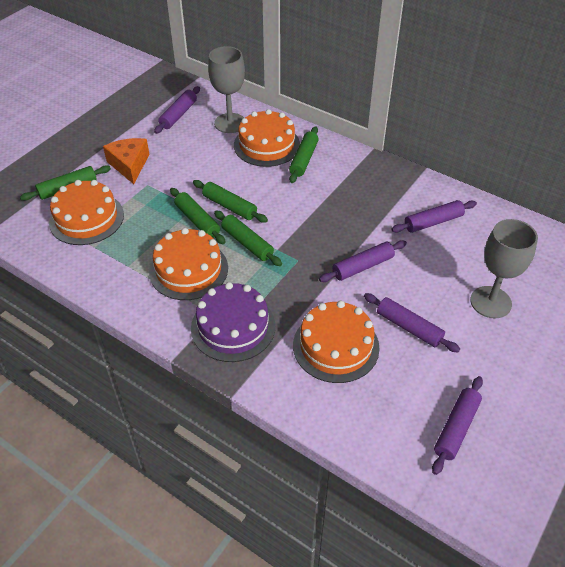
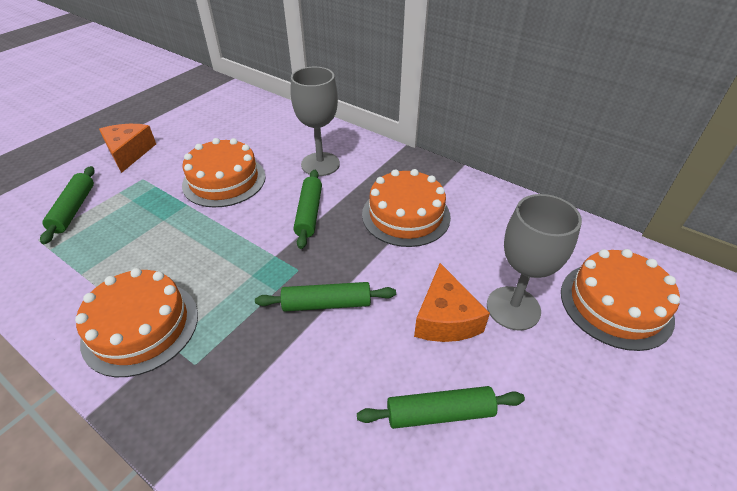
green rolling pin: 5 -> 4
orange cheese: 1 -> 2
purple cake: 1 -> 0
purple rolling pin: 5 -> 0

